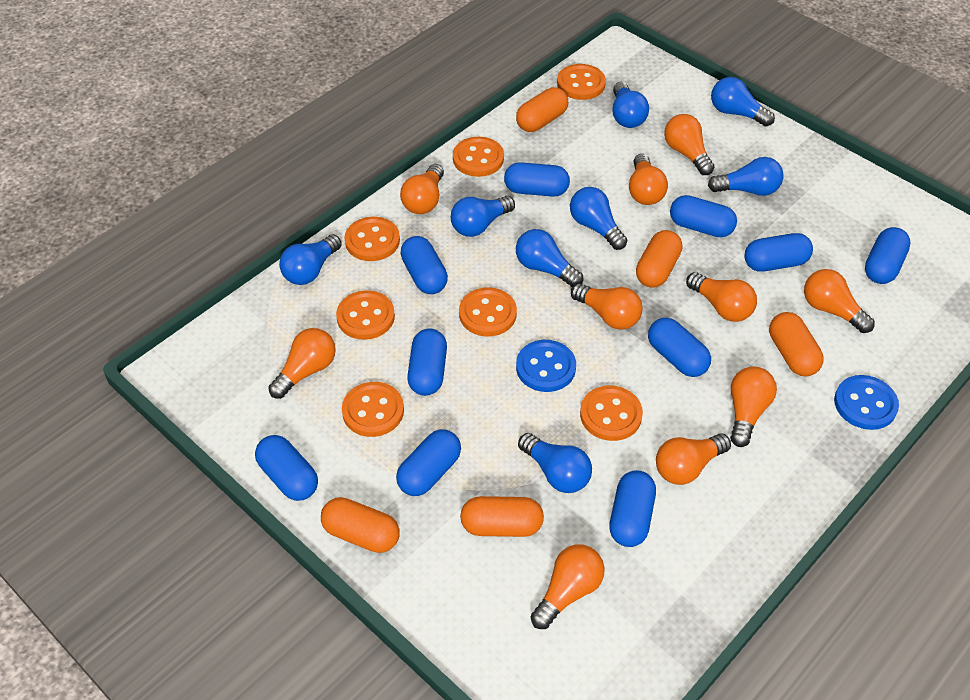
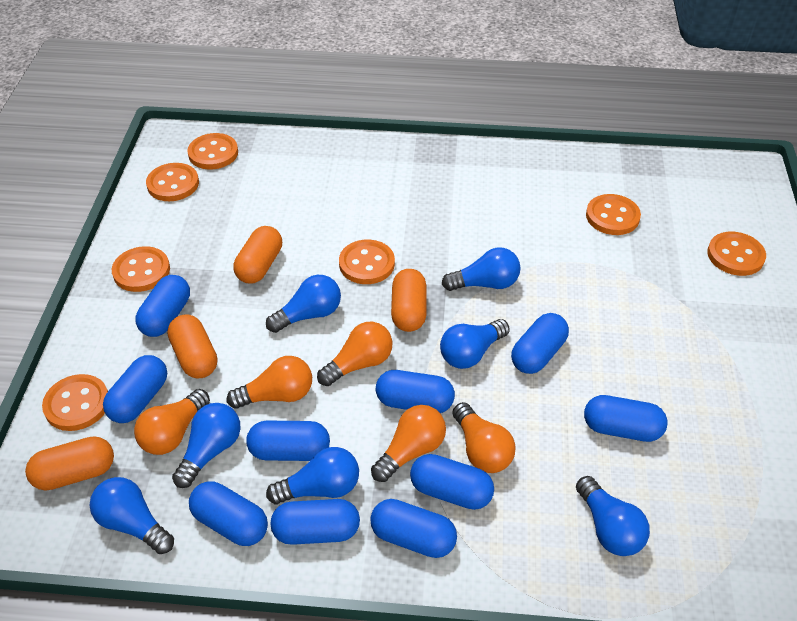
blue button: 2 -> 0
blue light bulb: 8 -> 7
orange capsule: 5 -> 4
orange light bulb: 10 -> 5

